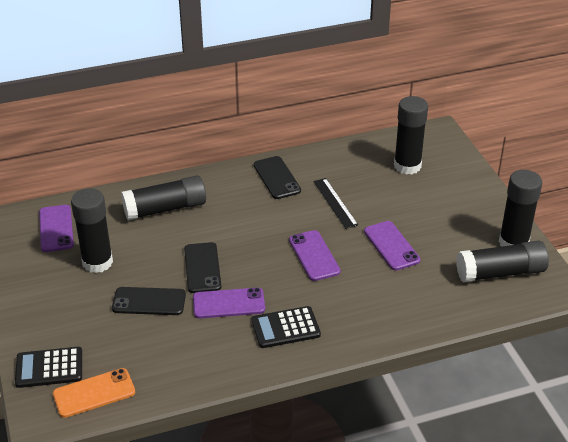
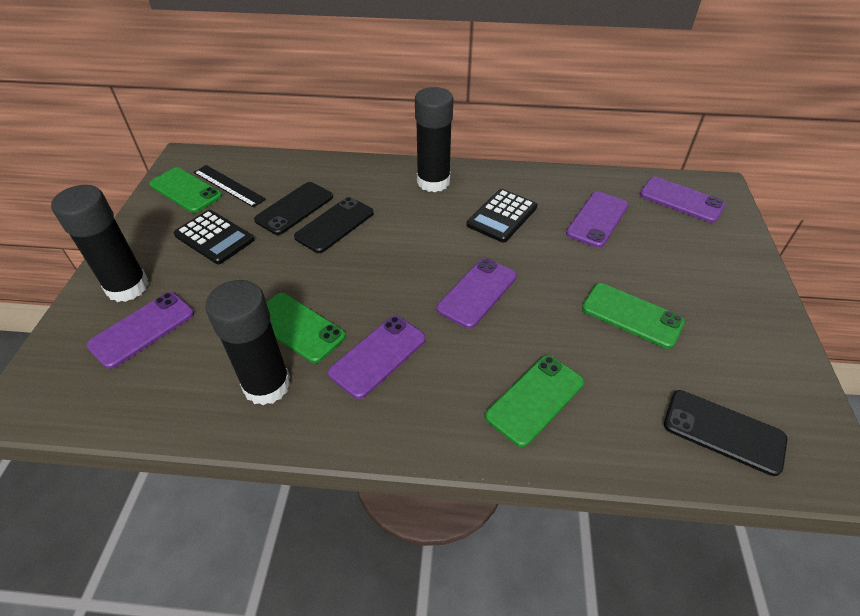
black glue stick: 5 -> 3
green phone: 0 -> 4
orange phone: 1 -> 0
purple phone: 4 -> 5

